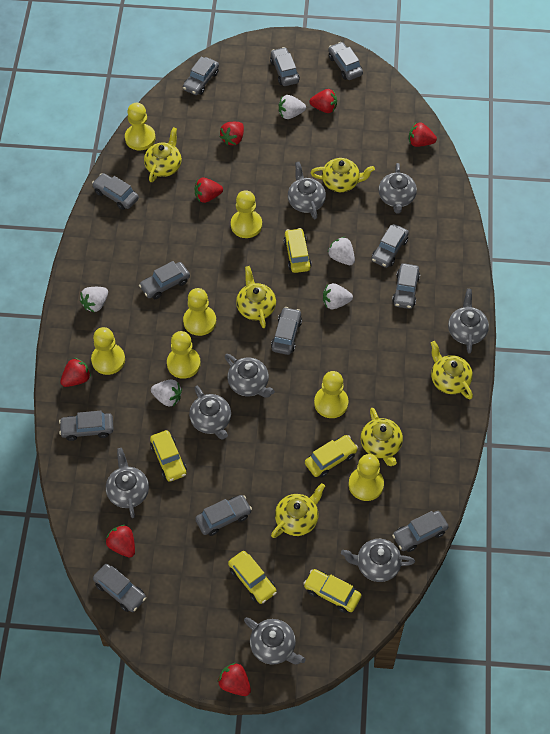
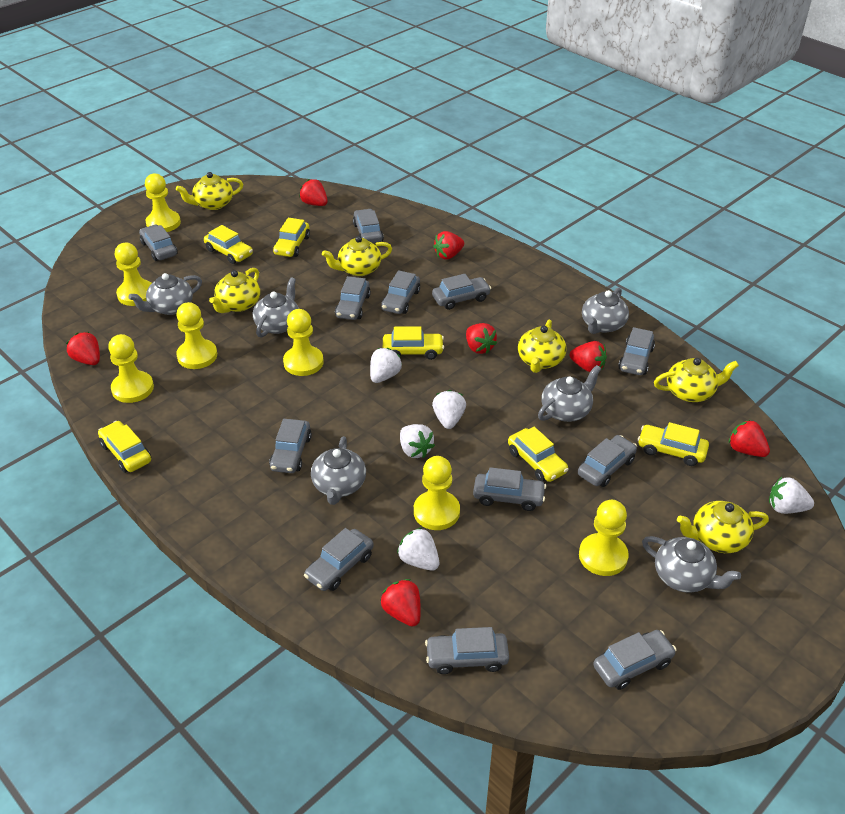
grey teapot: 8 -> 6
yellow car: 5 -> 6

